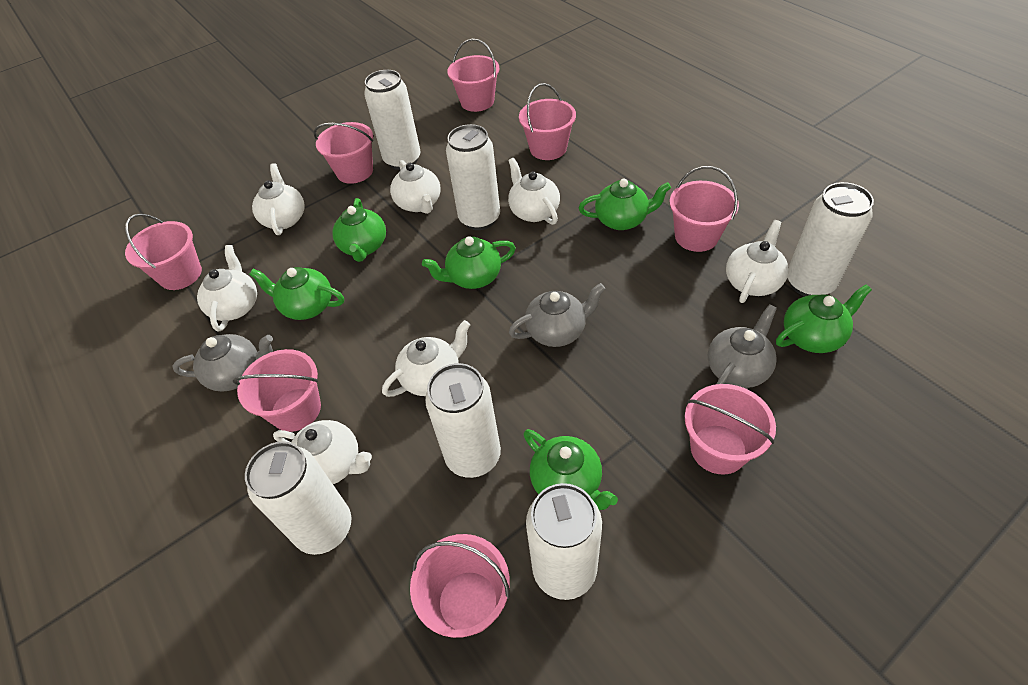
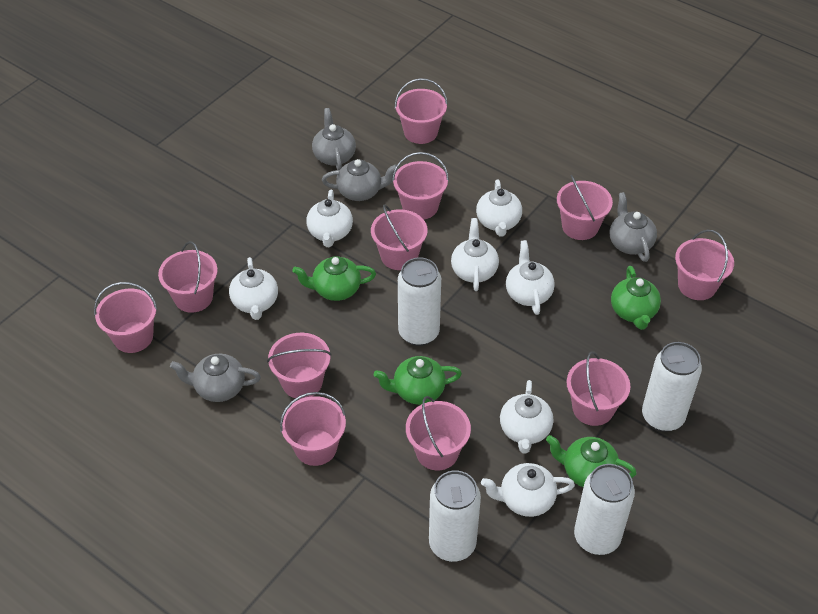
green teapot: 6 -> 4
grey teapot: 3 -> 4
pink bucket: 8 -> 11
white can: 6 -> 4

